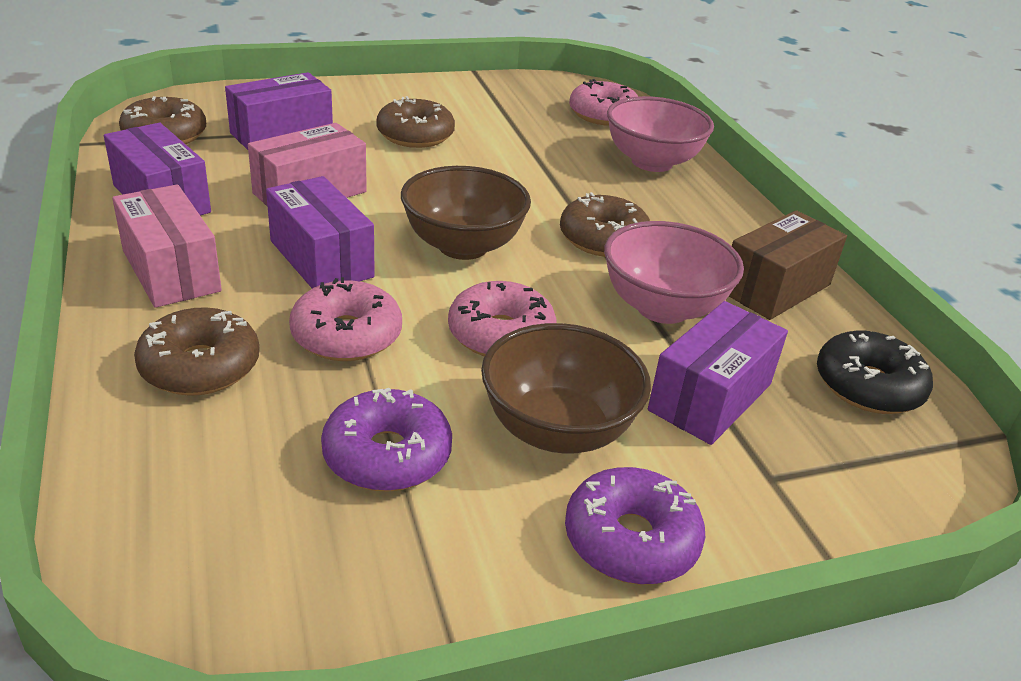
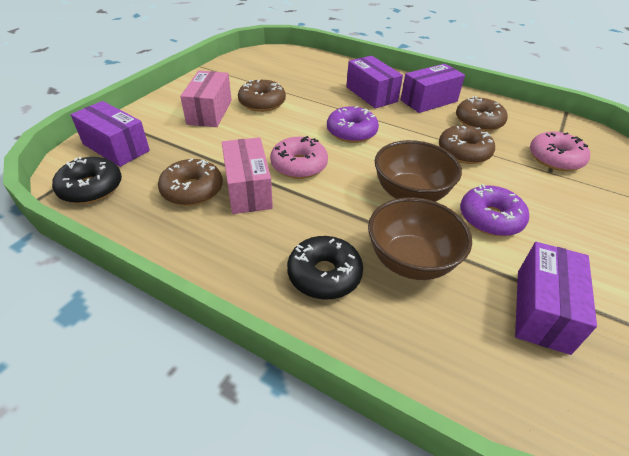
black donut: 1 -> 2
brown box: 1 -> 0
pink bowl: 2 -> 0
pink donut: 3 -> 2

